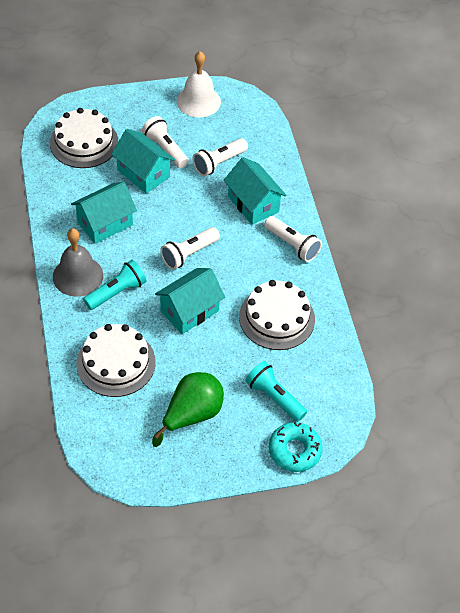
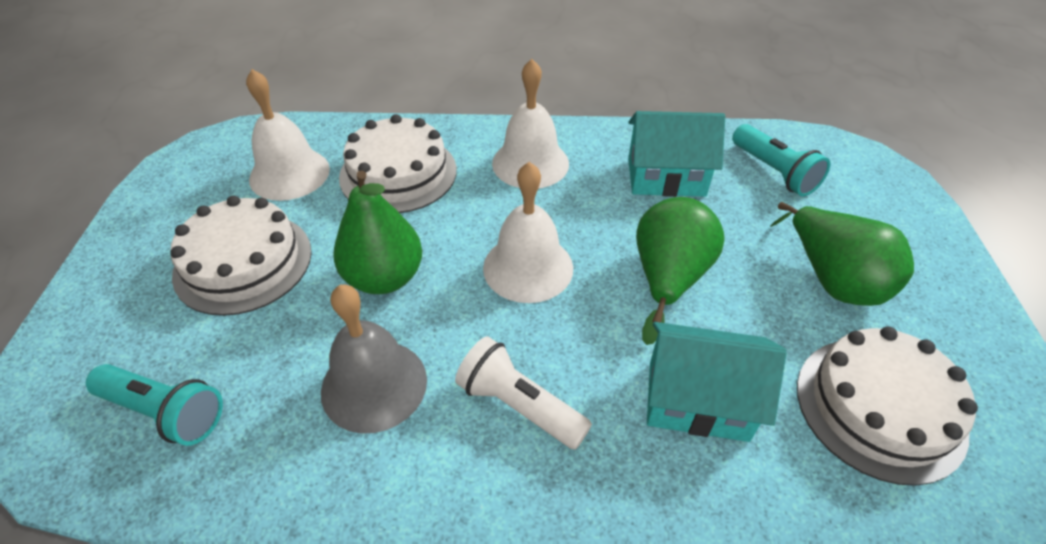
green pear: 1 -> 3
turquoise donut: 1 -> 0
turquoise house: 4 -> 2
white bell: 1 -> 3
white flashlight: 4 -> 1

